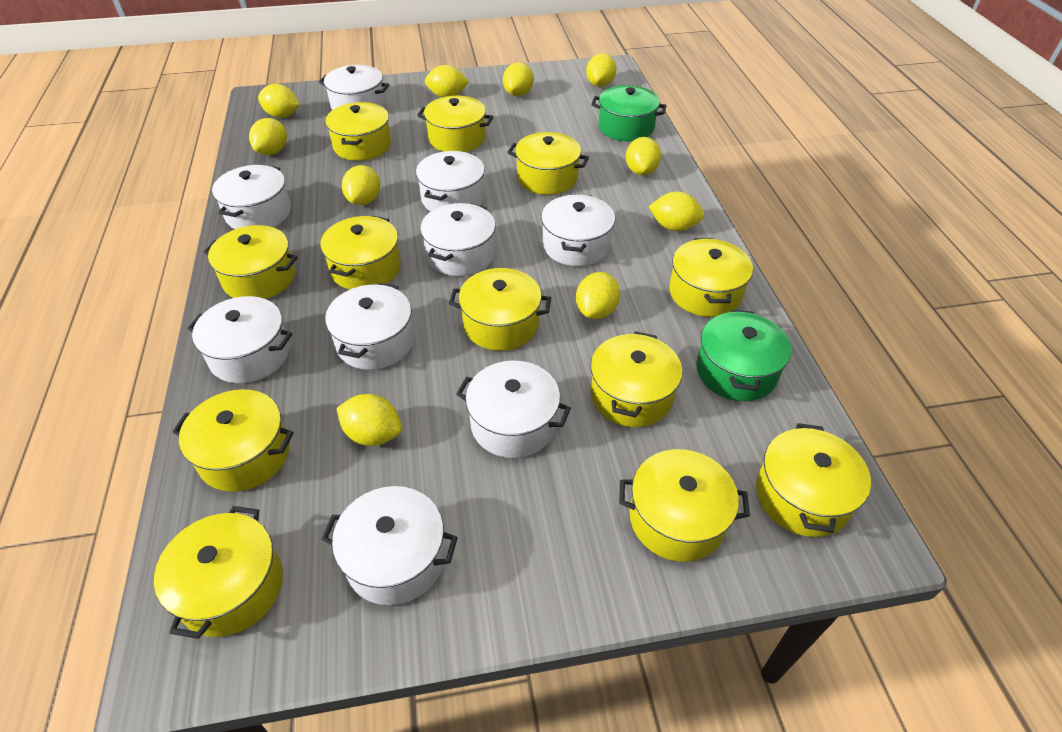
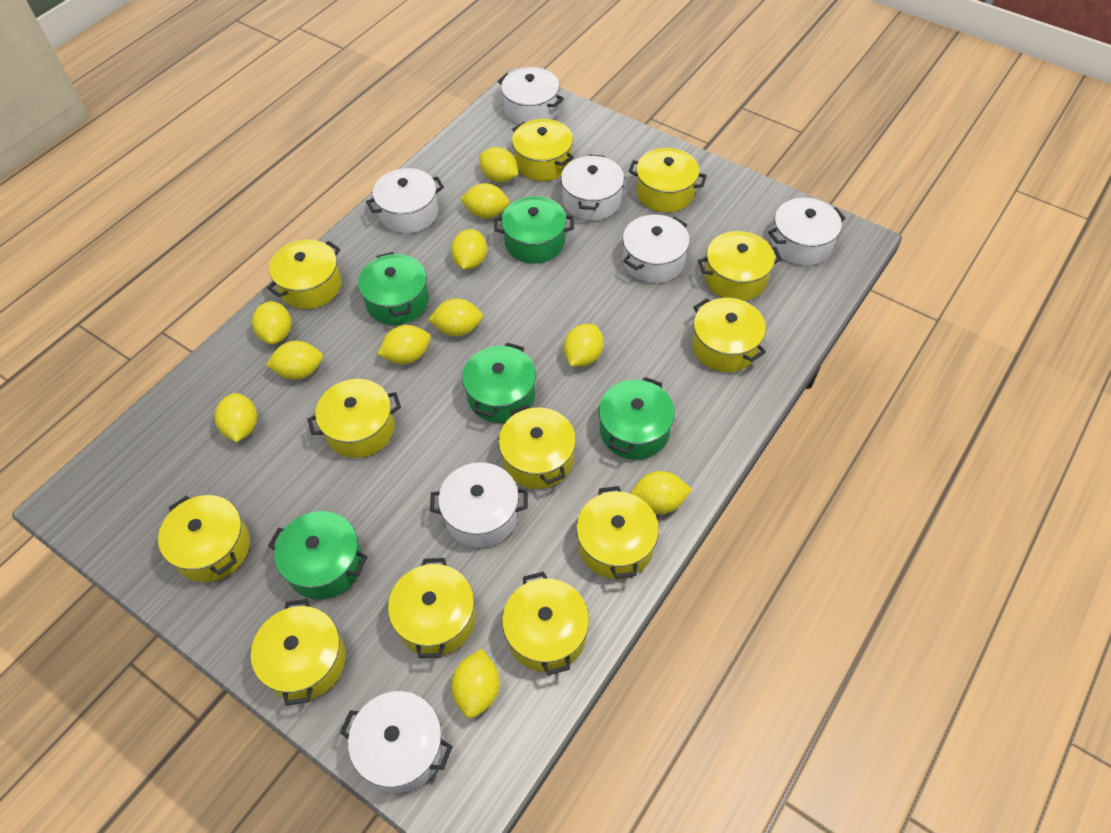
green pot: 2 -> 5
white pot: 9 -> 7
yellow lemon: 10 -> 11

